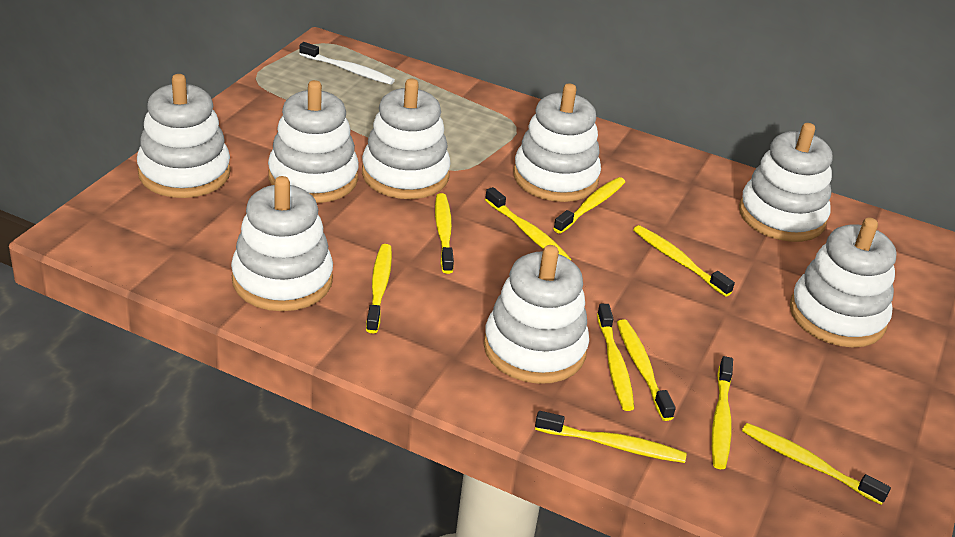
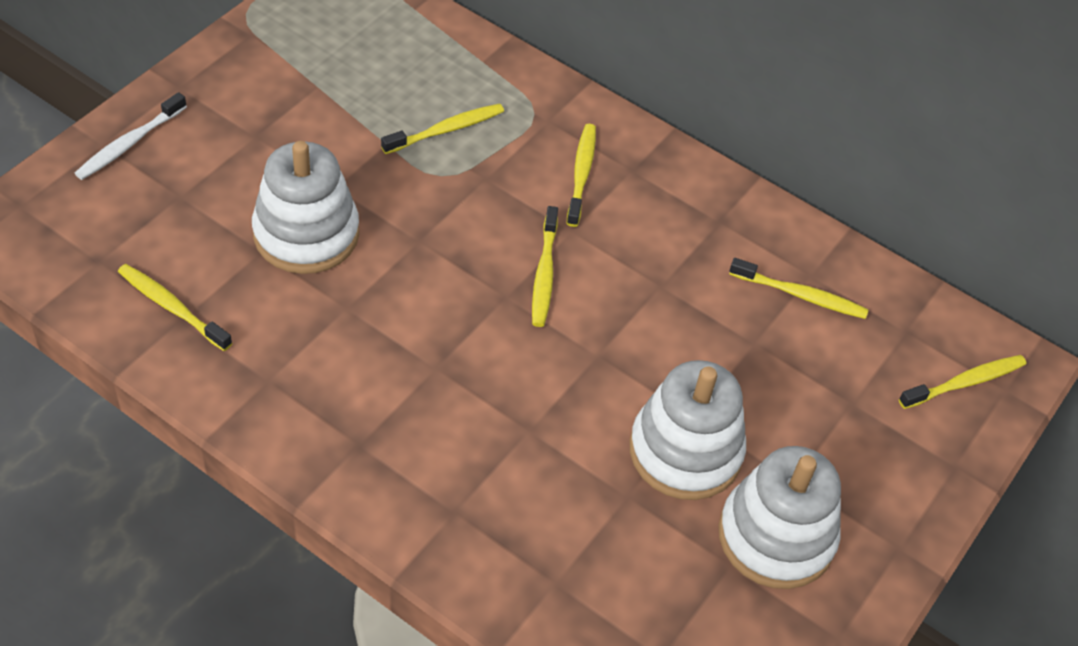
white stacking toy: 8 -> 3
yellow toothbrush: 10 -> 6

